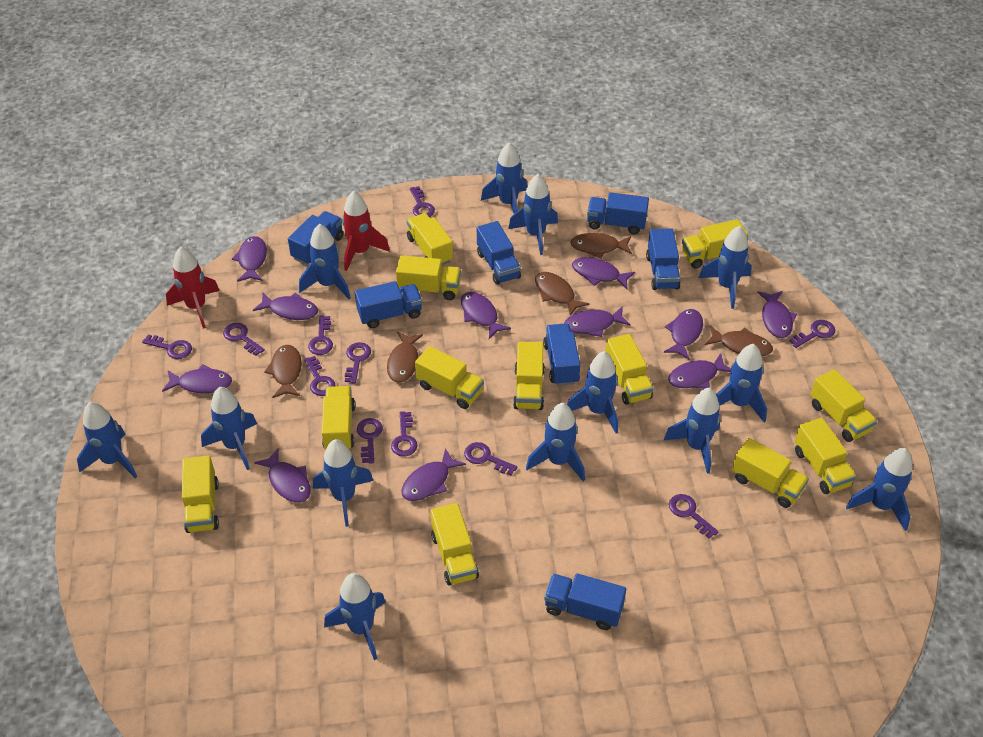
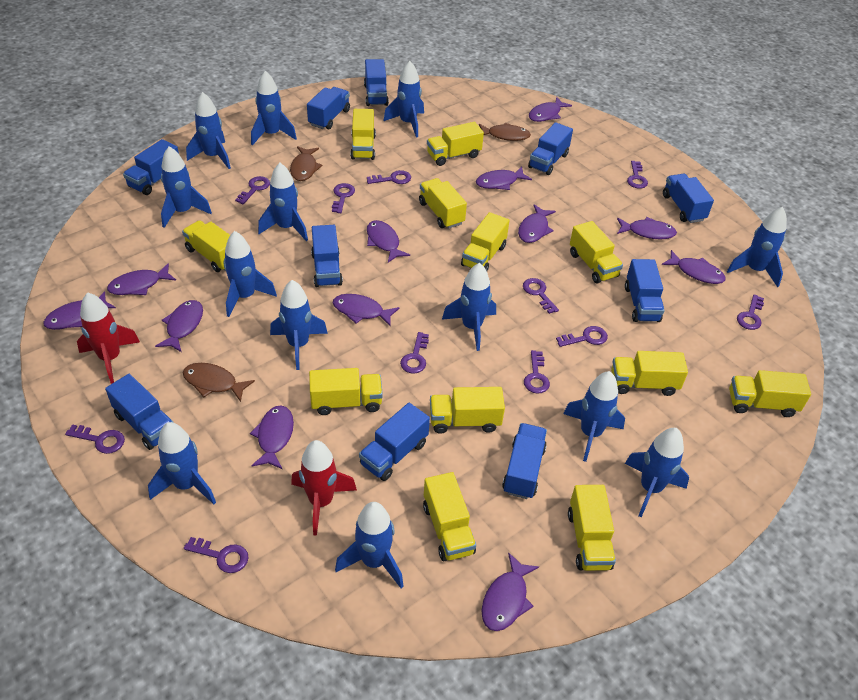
blue truck: 7 -> 10
brown fish: 5 -> 3
purple fish: 11 -> 12

